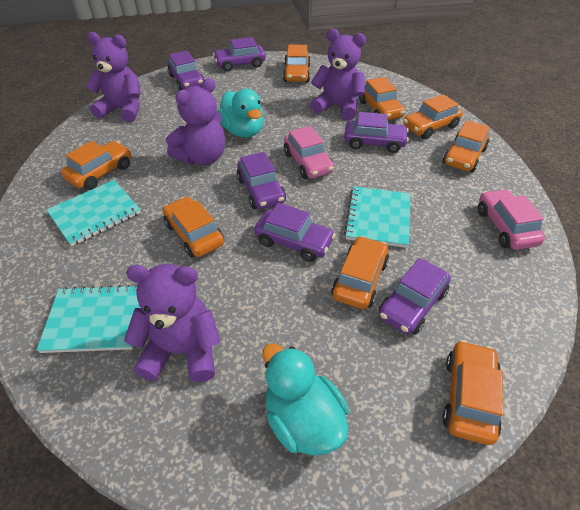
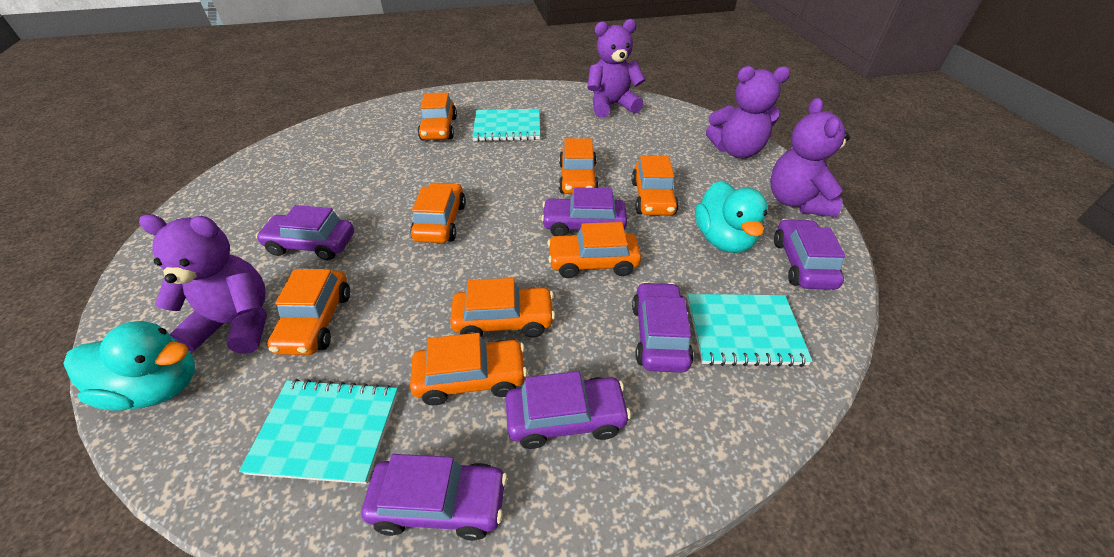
pink car: 2 -> 0

